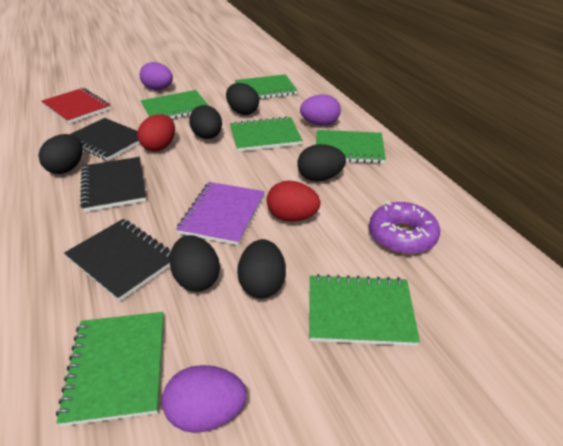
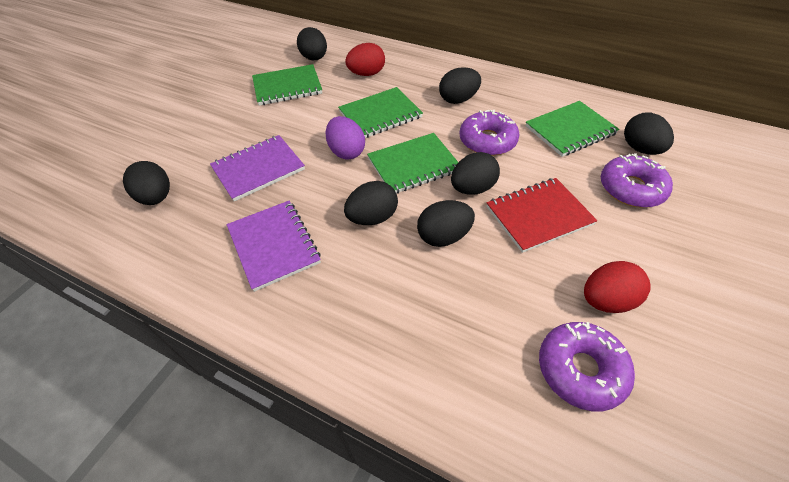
black egg: 6 -> 7
black notebook: 3 -> 0
green notebook: 6 -> 4
purple donut: 1 -> 3
purple egg: 3 -> 1
purple notebook: 1 -> 2

